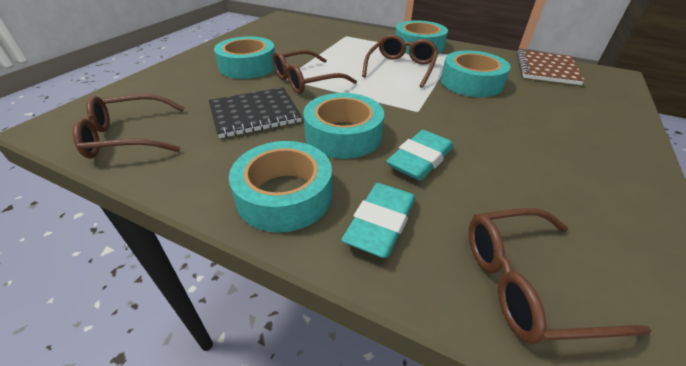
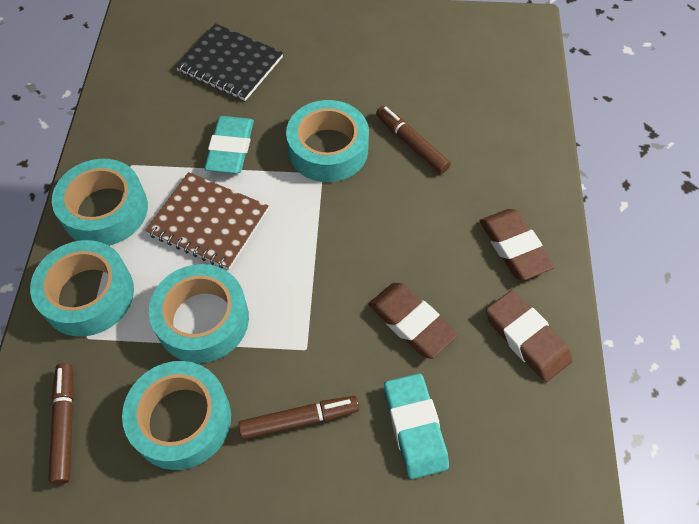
brown eraser: 0 -> 3
brown glasses: 4 -> 0
brown marker: 0 -> 3

